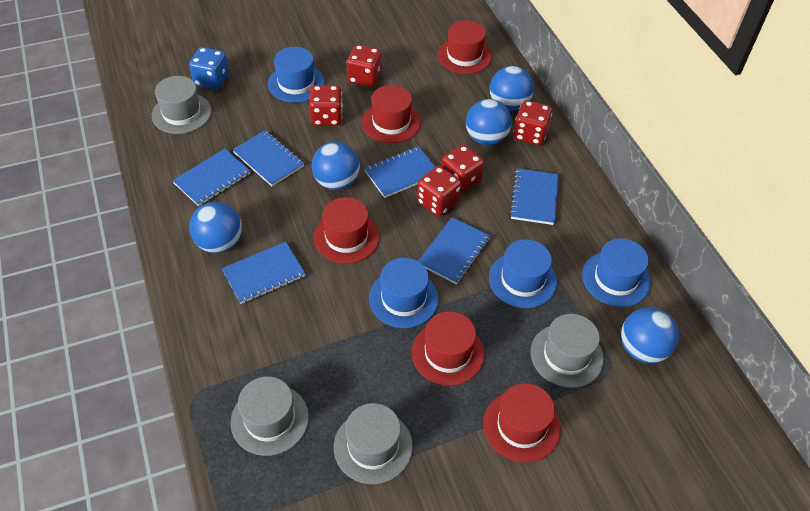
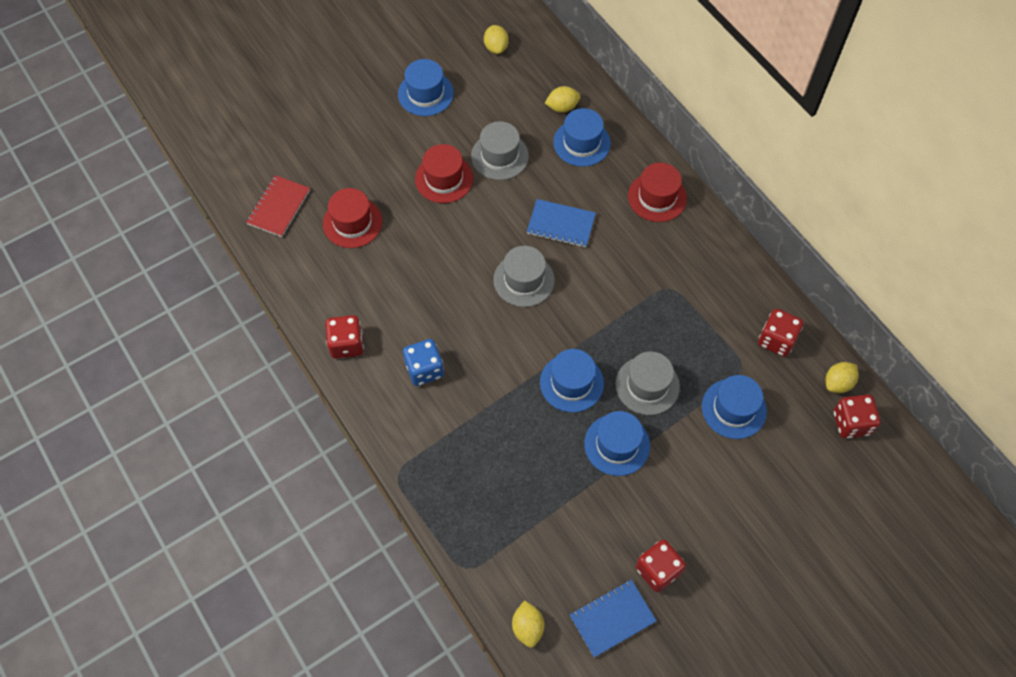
blue ball: 5 -> 0
blue hat: 4 -> 5
blue notebook: 6 -> 2
grey hat: 4 -> 3
red dice: 5 -> 4
red hat: 5 -> 3
red notebook: 0 -> 1
yellow lemon: 0 -> 4

